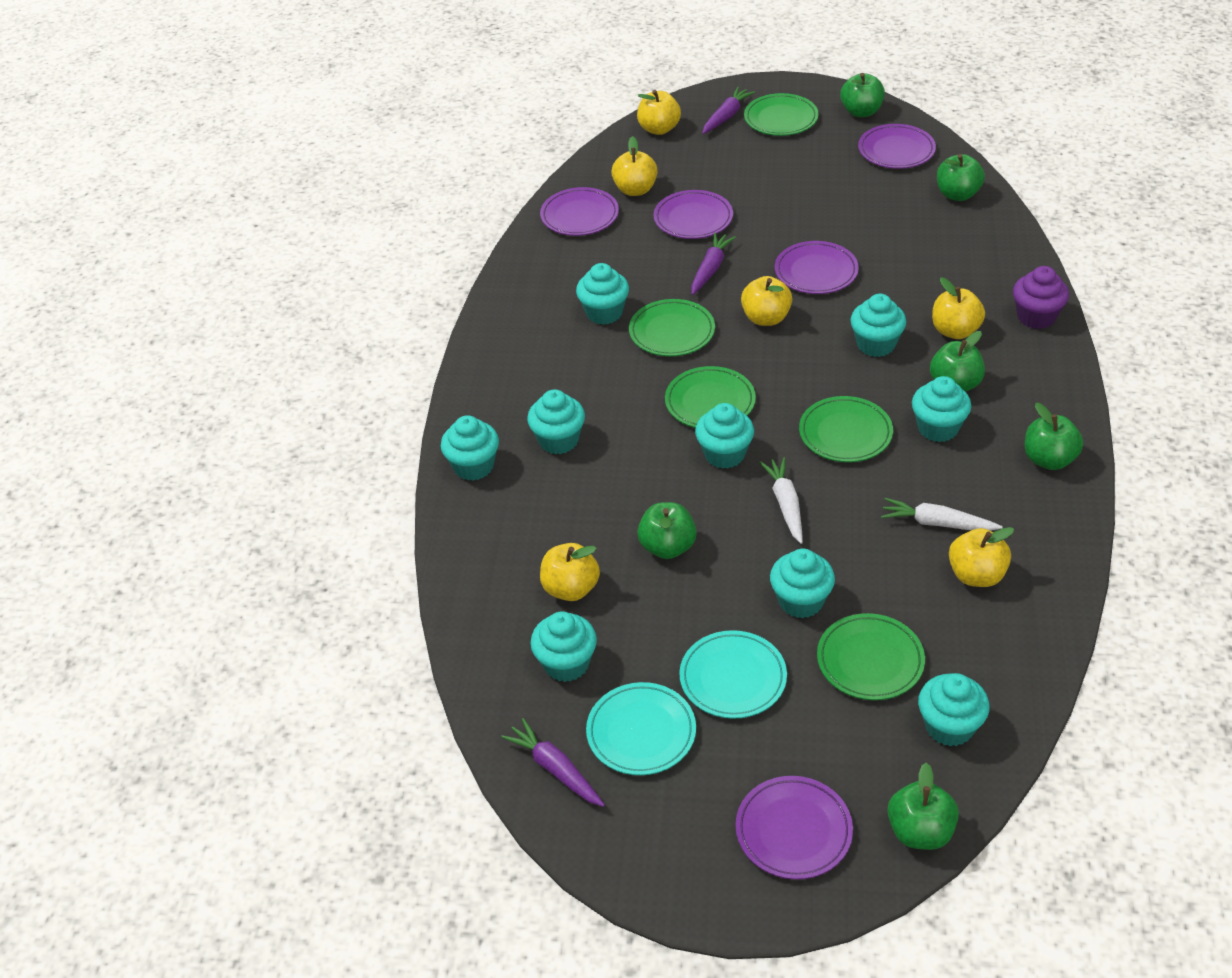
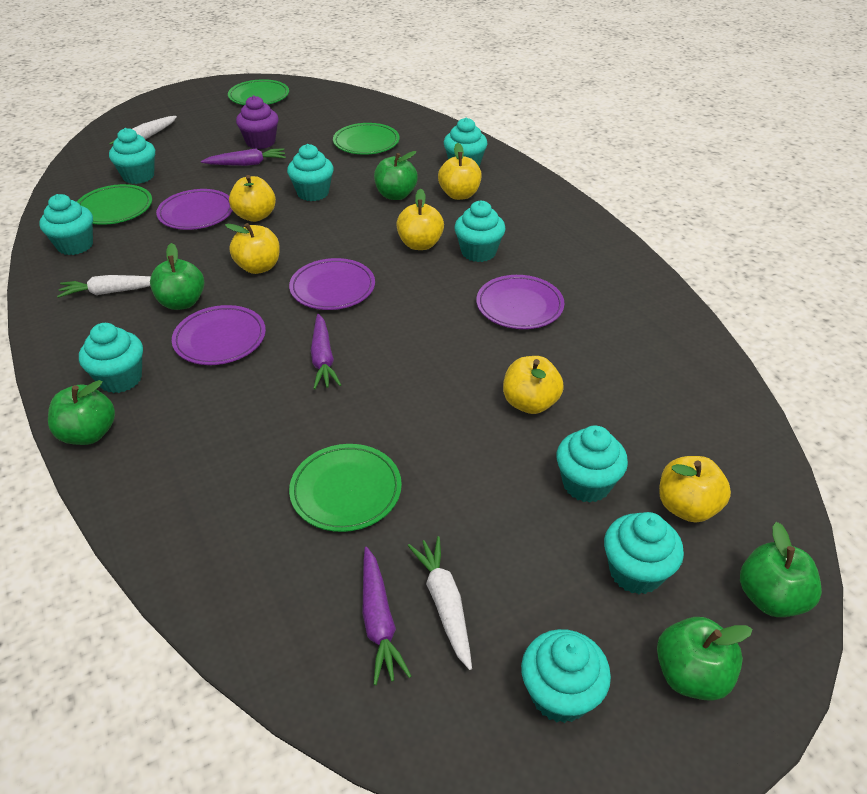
green apple: 6 -> 5
green plate: 5 -> 4
purple plate: 5 -> 4
turquoise plate: 2 -> 0
white carrot: 2 -> 3

